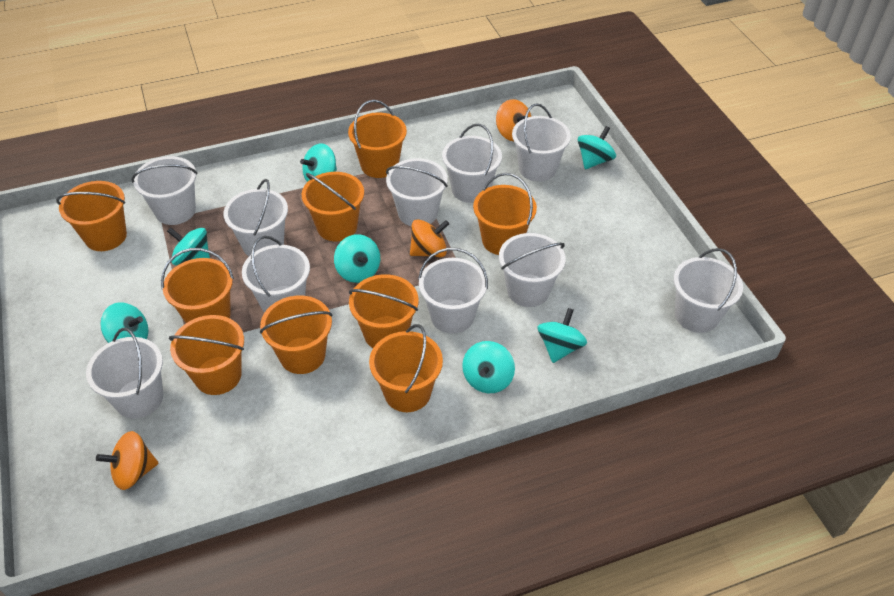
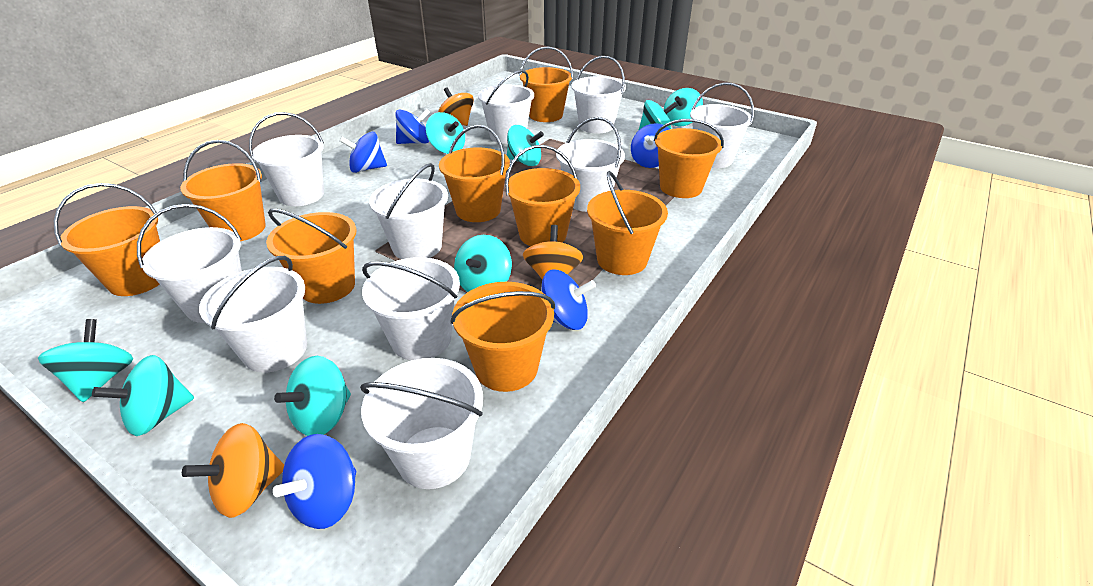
blue spinning top: 0 -> 5
turquoise spinning top: 7 -> 8

